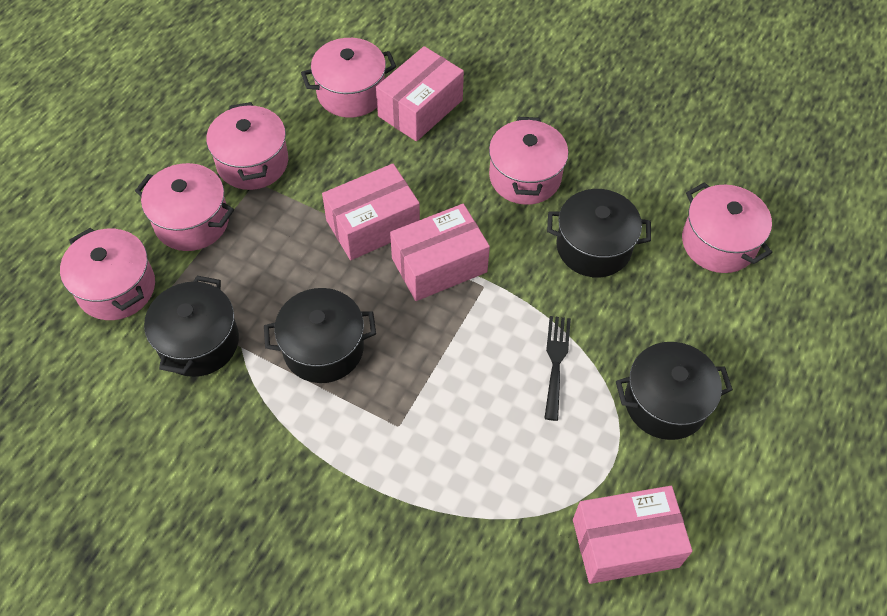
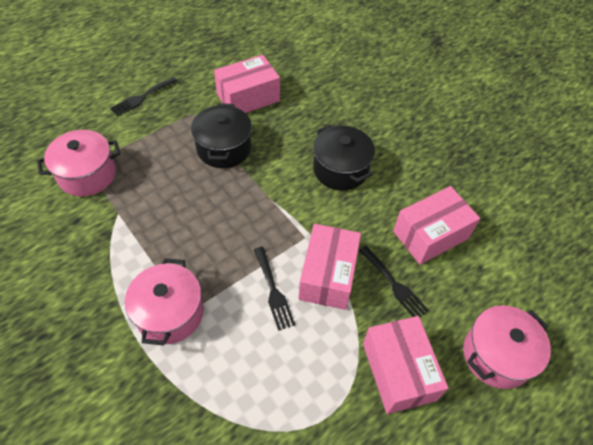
black fork: 1 -> 3
black pot: 4 -> 2
pink pot: 6 -> 3

